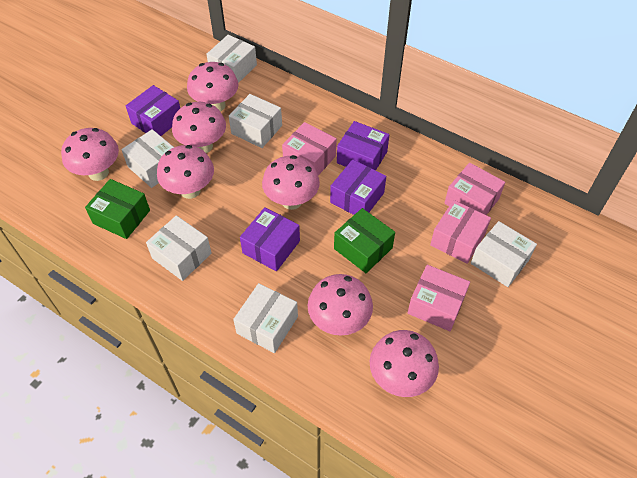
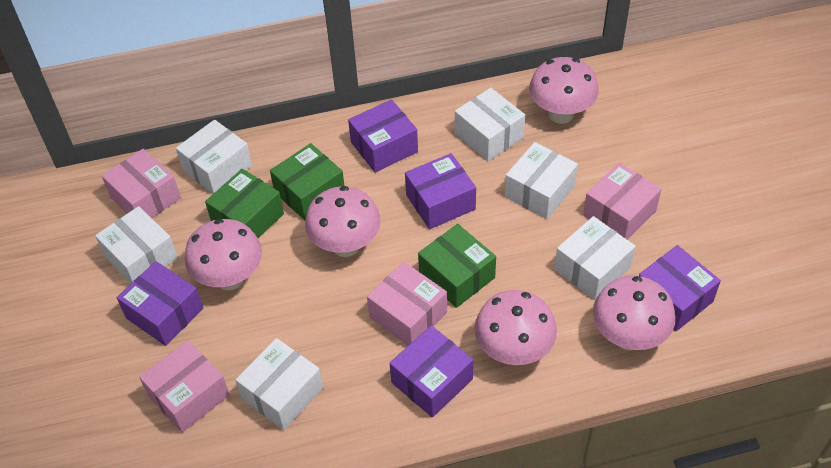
green box: 2 -> 3
pink mushroom: 7 -> 5
purple box: 4 -> 5

